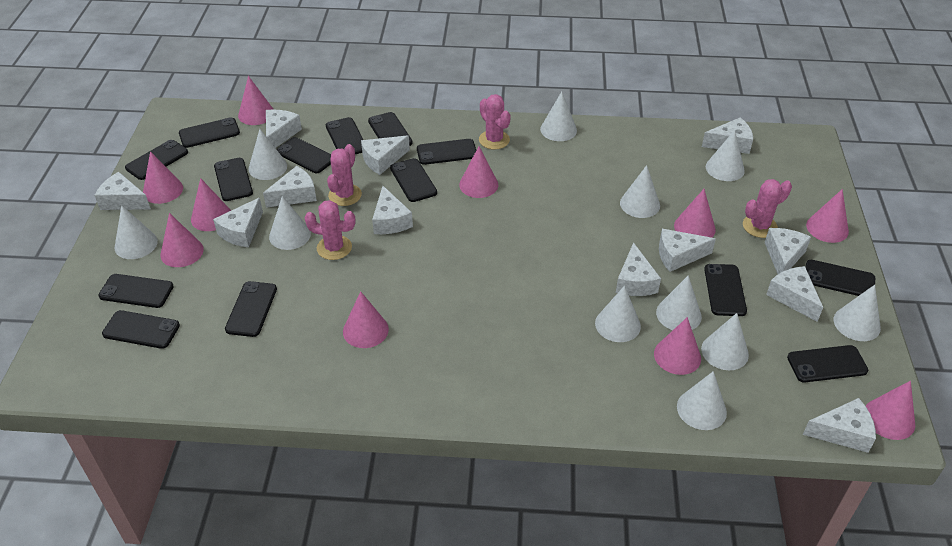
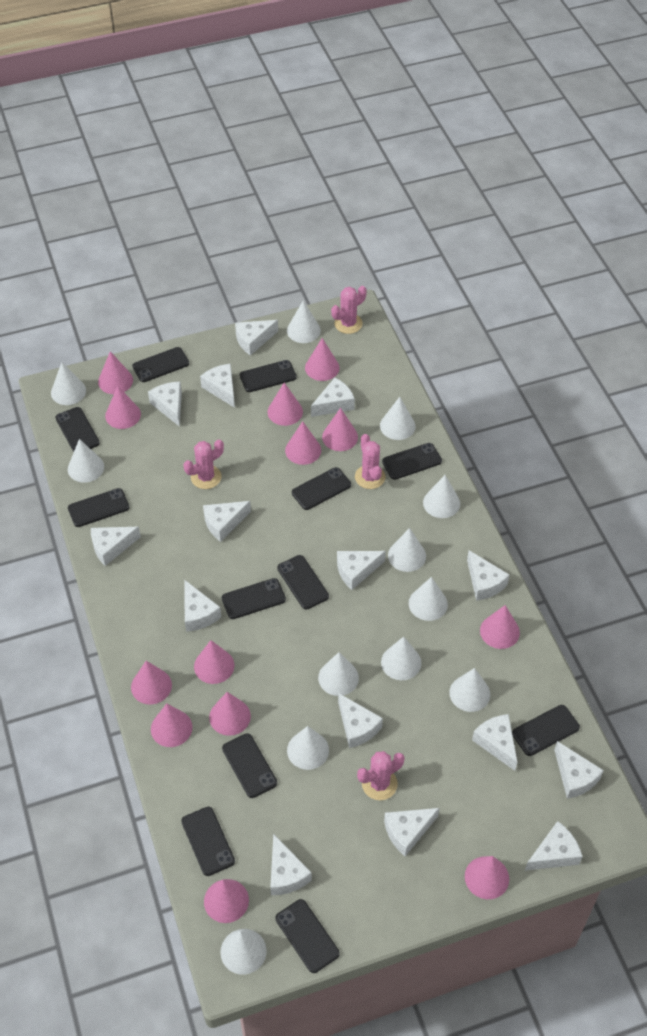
black phone: 14 -> 12
pink cone: 10 -> 13
white cheese: 12 -> 15
white cone: 11 -> 12

